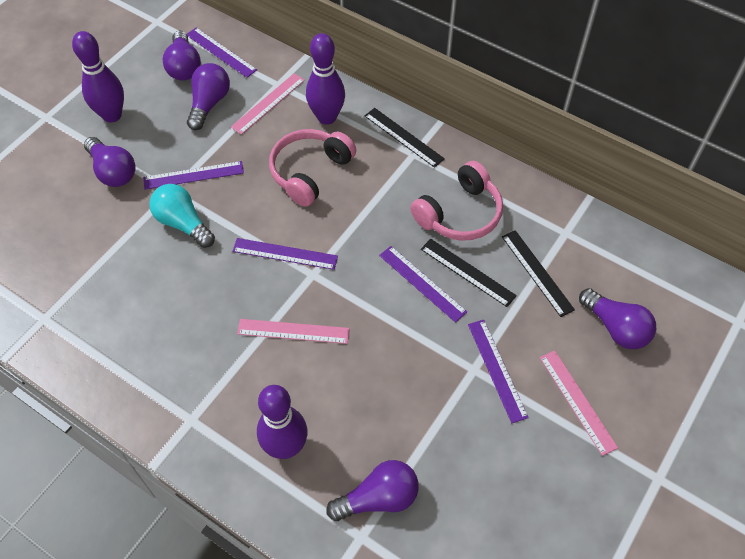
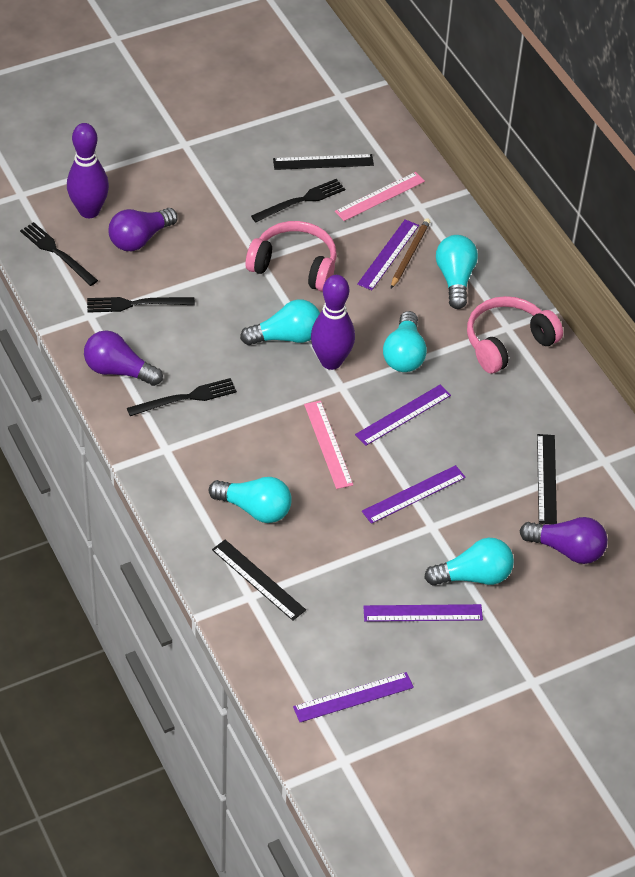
black fork: 0 -> 4
brown pencil: 0 -> 1
pink ruler: 3 -> 2
purple bowling pin: 3 -> 2
purple light bulb: 5 -> 3
turquoise light bulb: 1 -> 5

